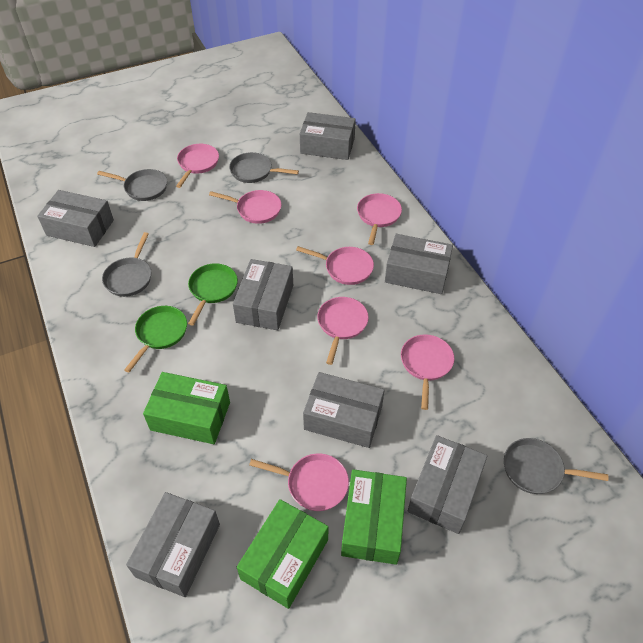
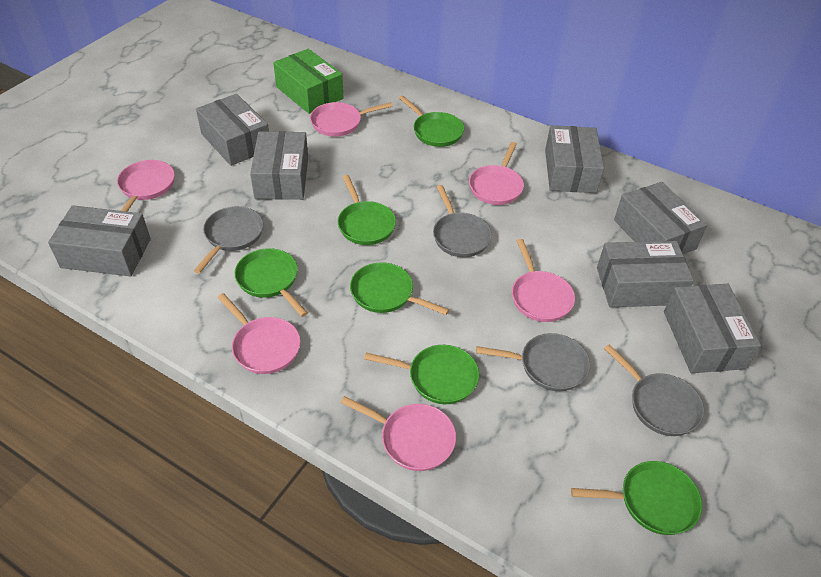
green box: 3 -> 1
green pan: 2 -> 6
pink pan: 7 -> 6

